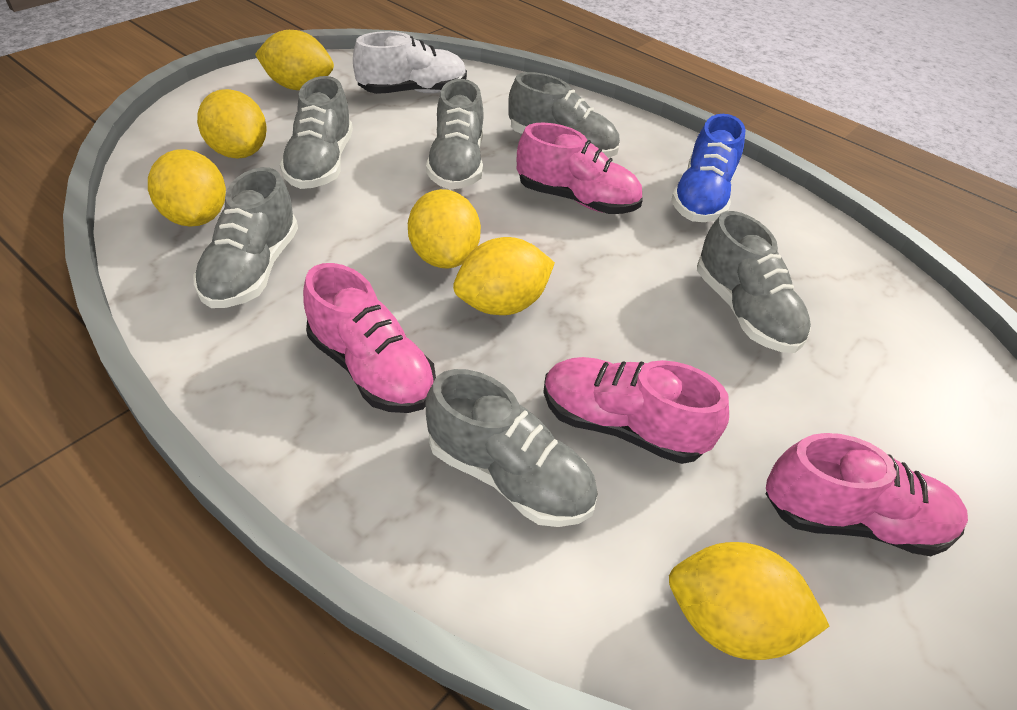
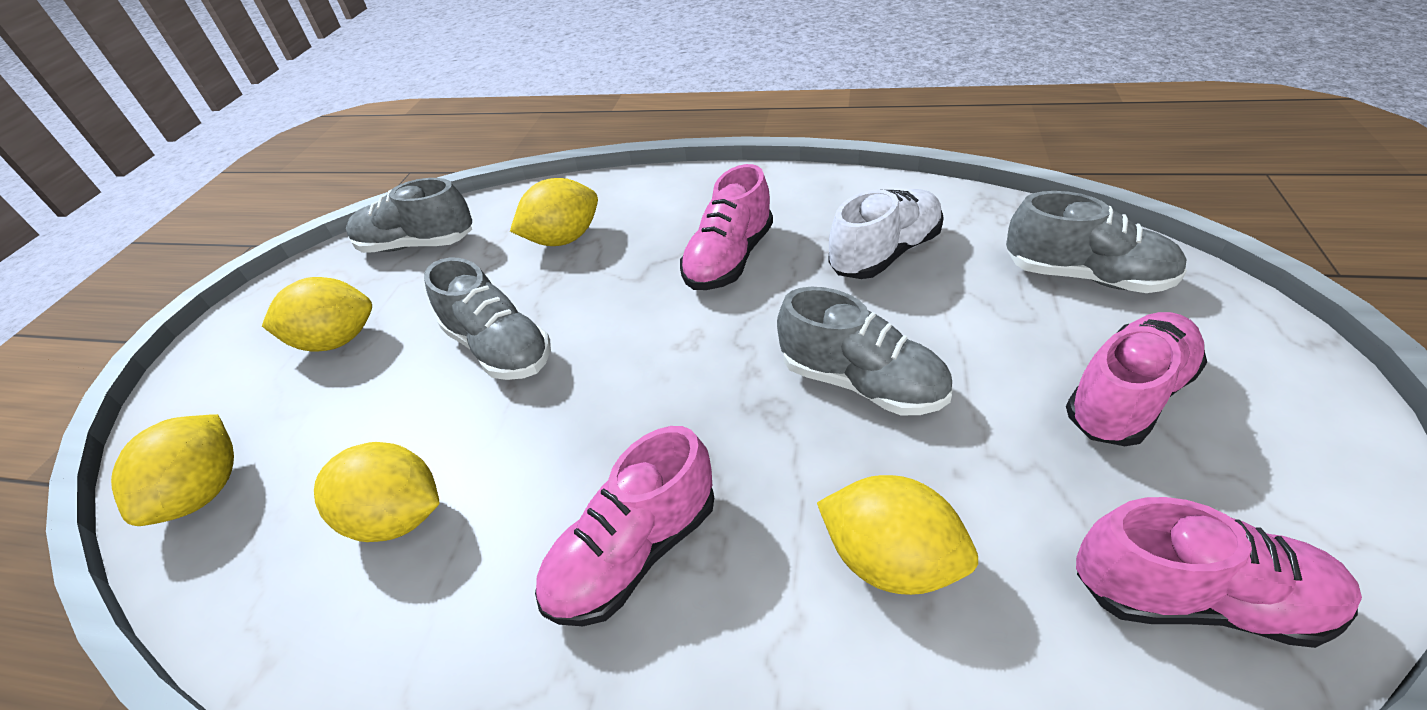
blue shoe: 1 -> 0
grey shoe: 6 -> 4
yellow lemon: 6 -> 5

